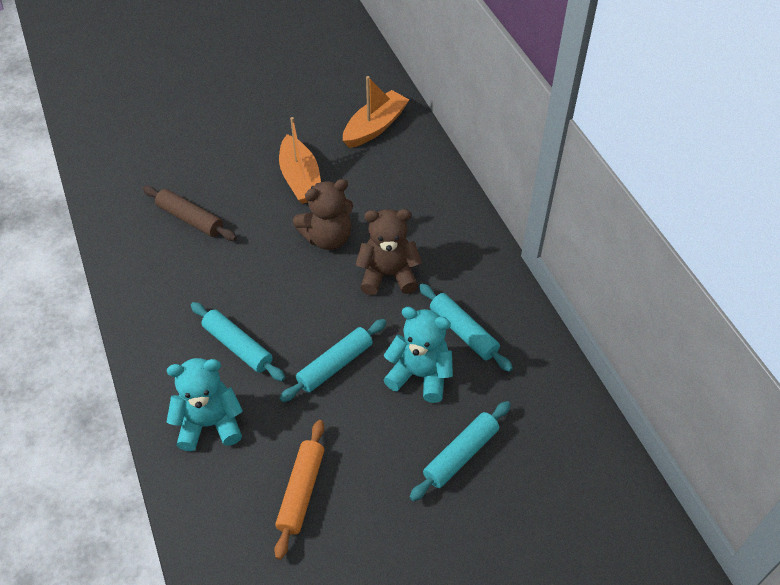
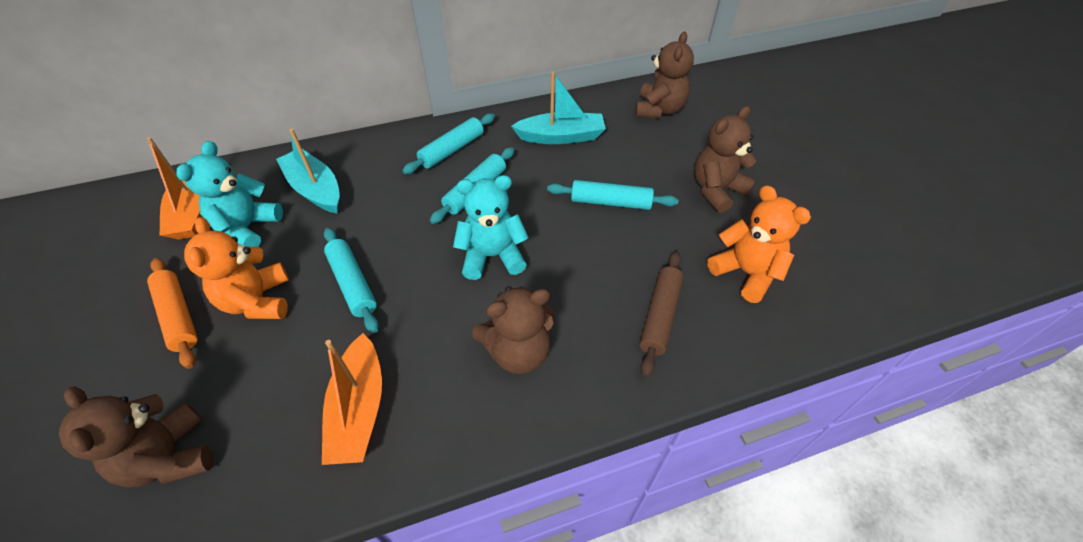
brown teddy bear: 2 -> 4
orange teddy bear: 0 -> 2
turquoise boat: 0 -> 2

